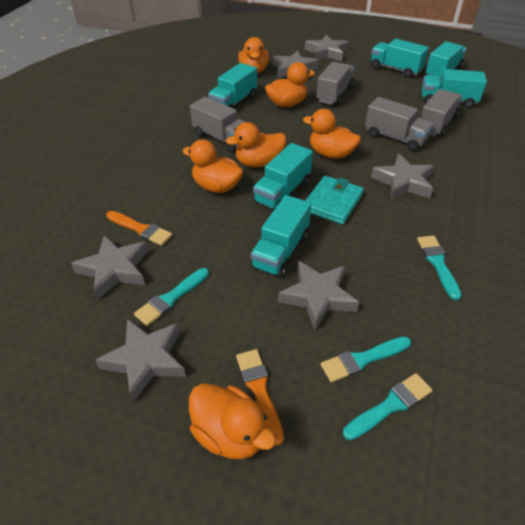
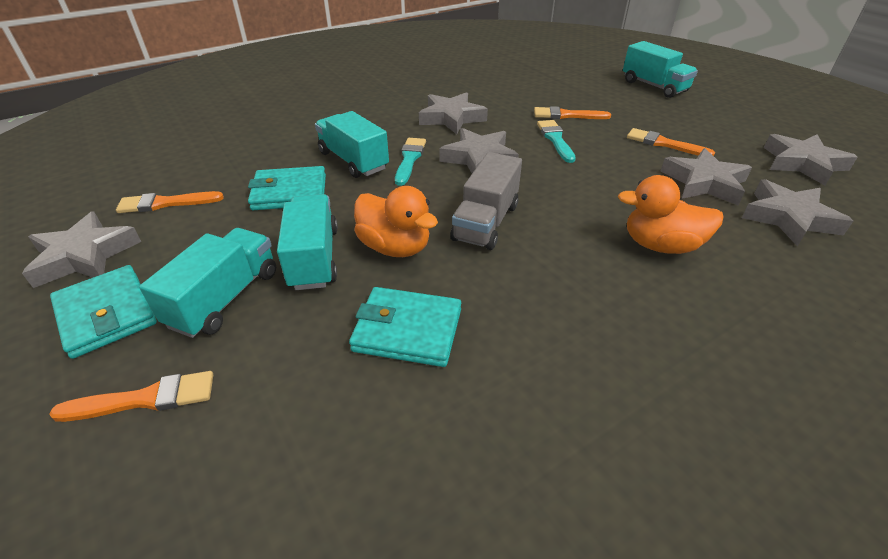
grey truck: 4 -> 1
orange brush: 2 -> 4
orange duck: 6 -> 2
turquoise brush: 4 -> 2
turquoise truck: 6 -> 4
turquoise wallet: 1 -> 3

